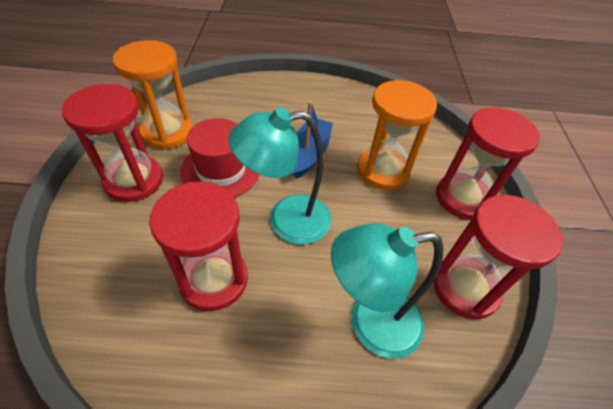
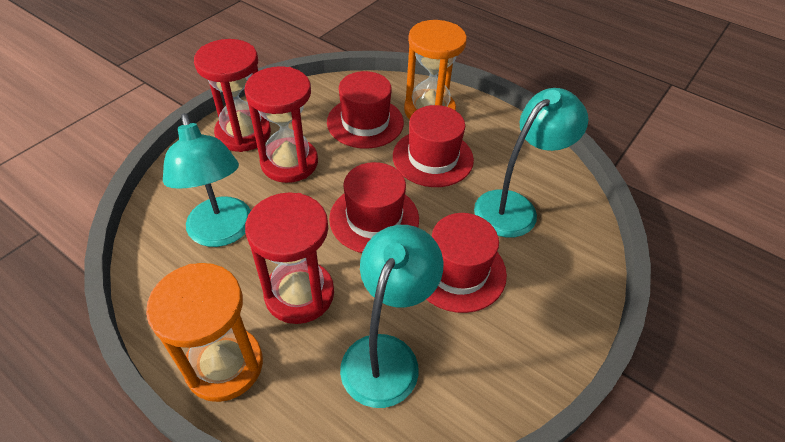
blue boat: 1 -> 0
red hat: 1 -> 4
red hourglass: 4 -> 3
turquoise lamp: 2 -> 3

